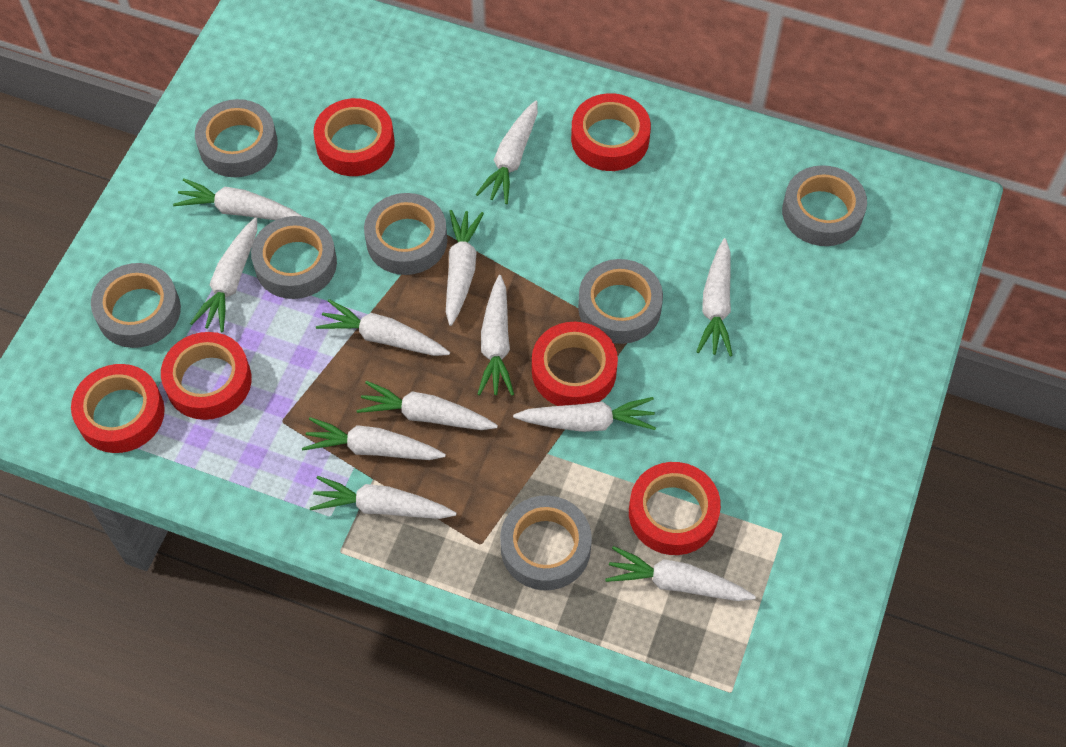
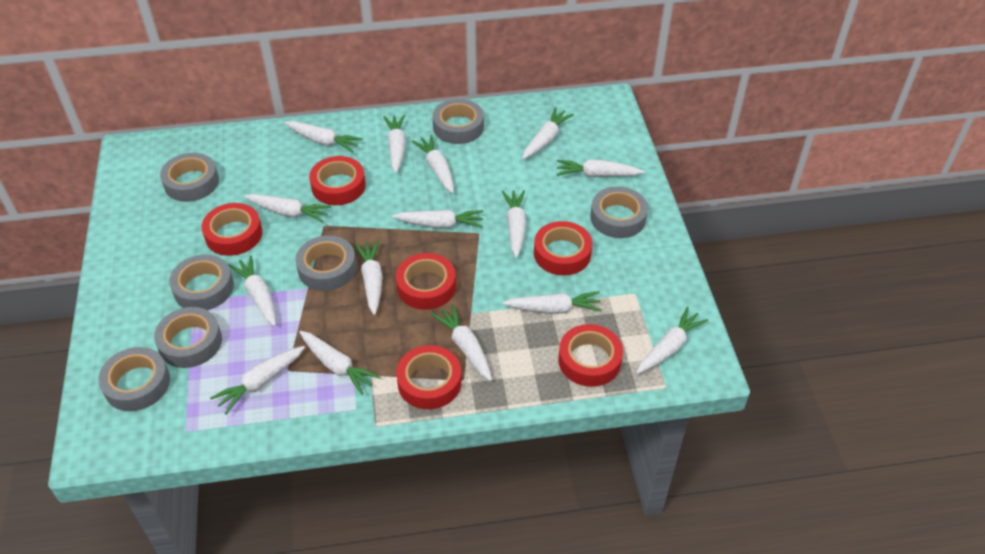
white carrot: 12 -> 15

